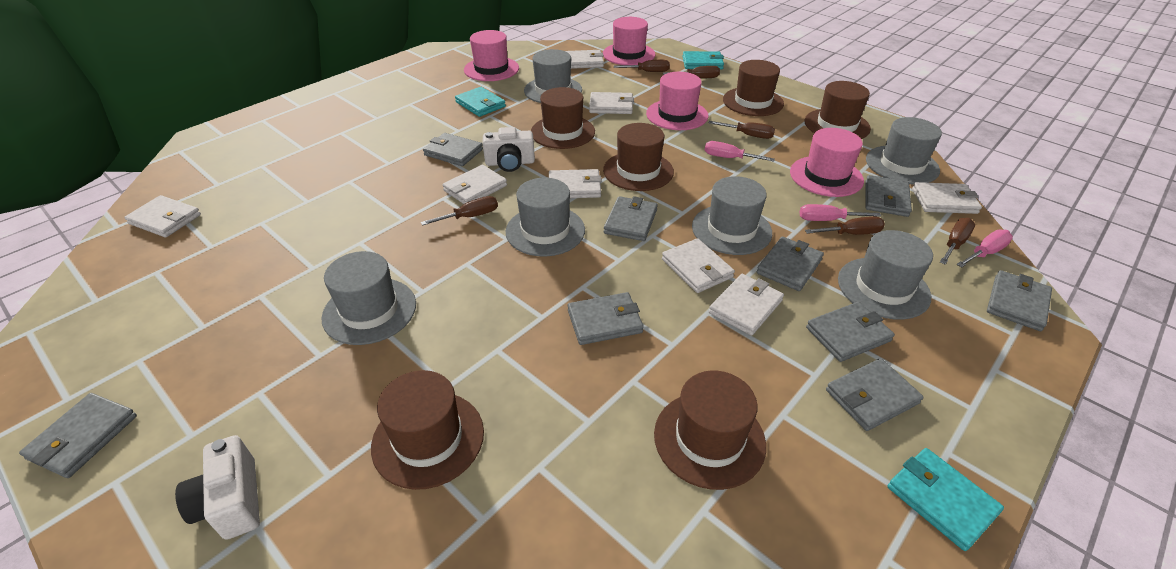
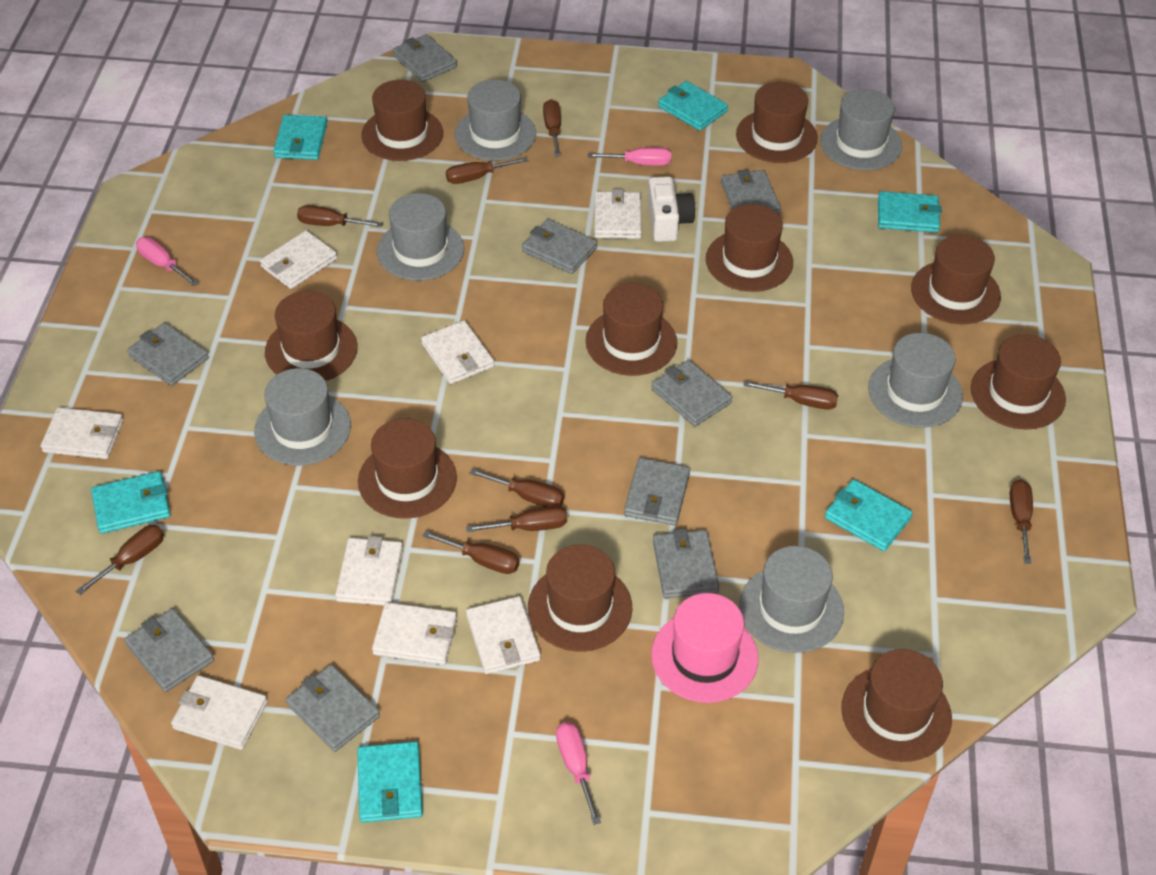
brown hat: 6 -> 10
brown screwdriver: 6 -> 9
pink hat: 4 -> 1
turquoise wallet: 3 -> 6
white camera: 2 -> 1

